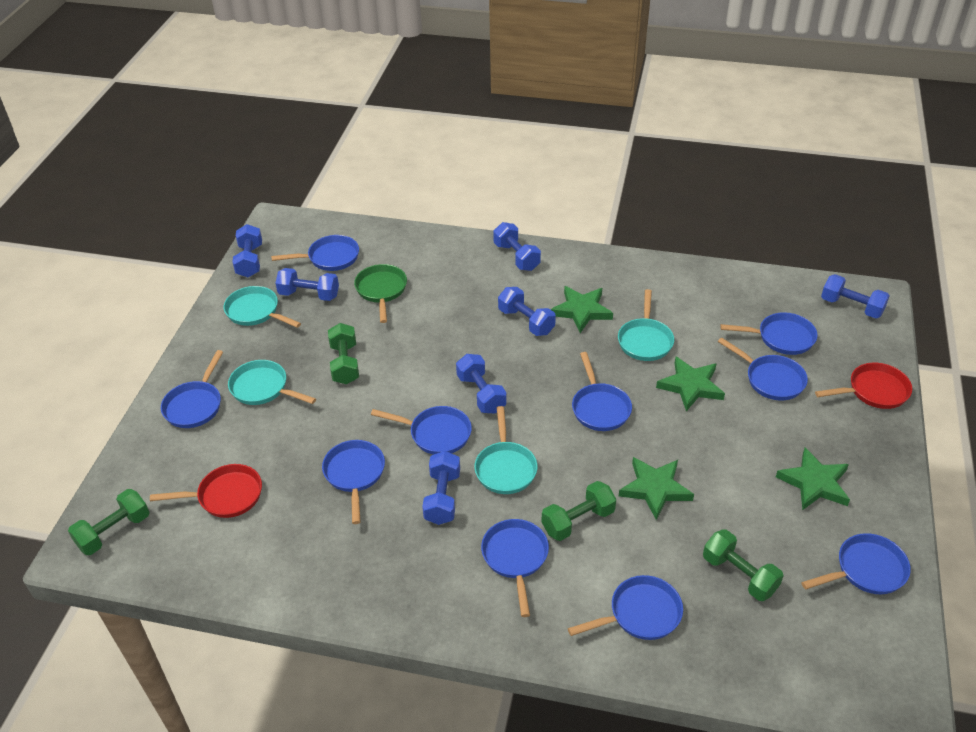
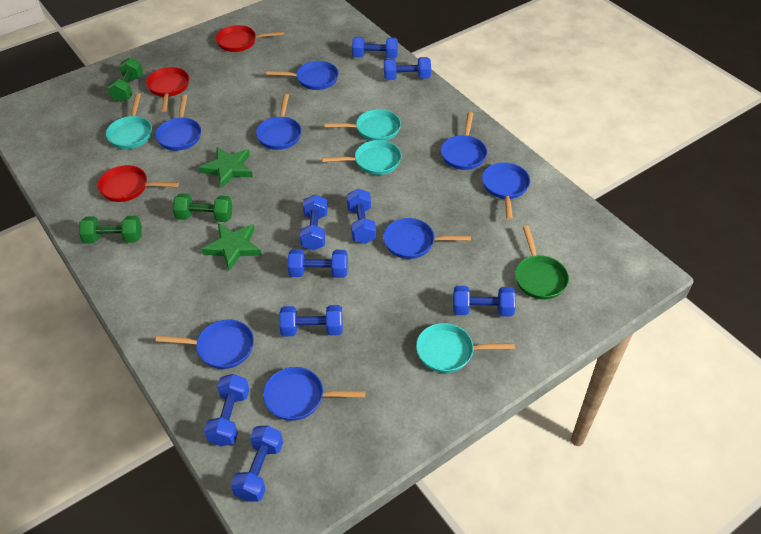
blue dumbbell: 7 -> 9
blue pan: 10 -> 8
green dumbbell: 4 -> 3
green star: 4 -> 2
red pan: 2 -> 3

